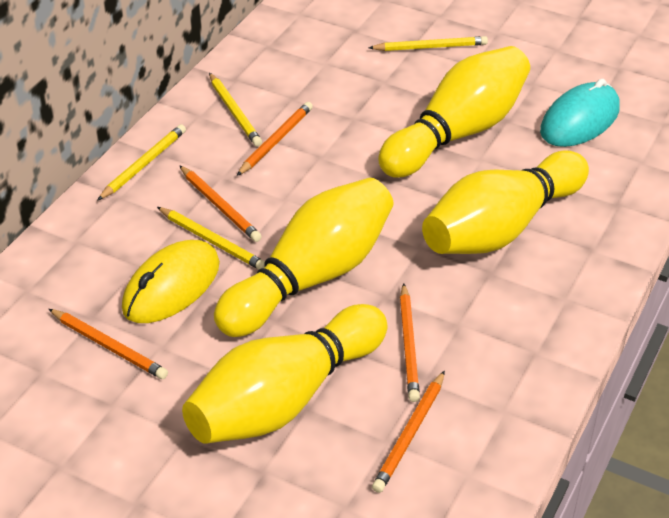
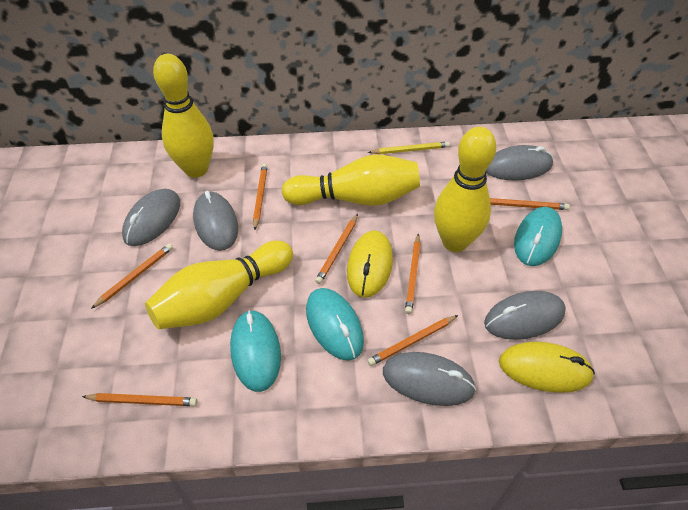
grey mouse: 0 -> 5
orange pencil: 5 -> 7
turquoise mouse: 1 -> 3
yellow mouse: 1 -> 2
yellow pencil: 4 -> 1

